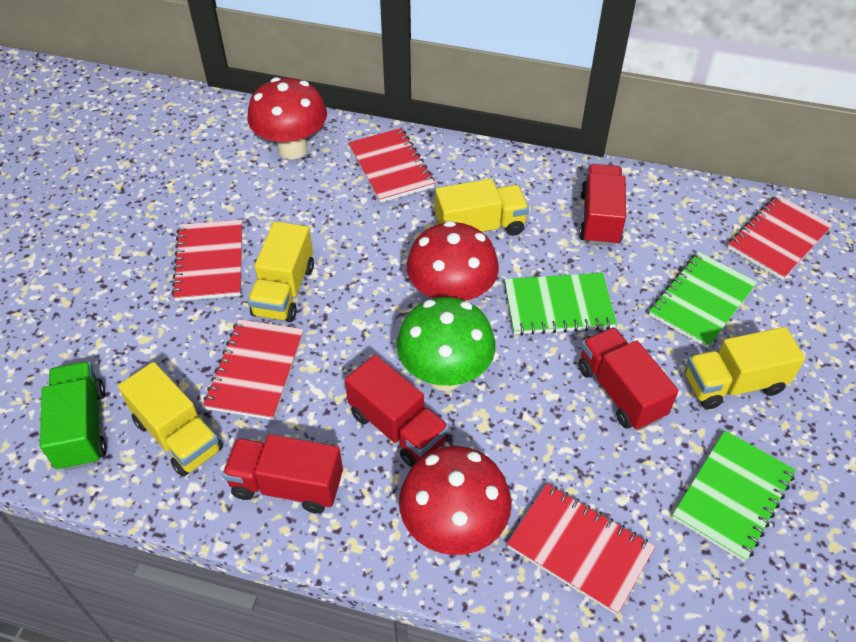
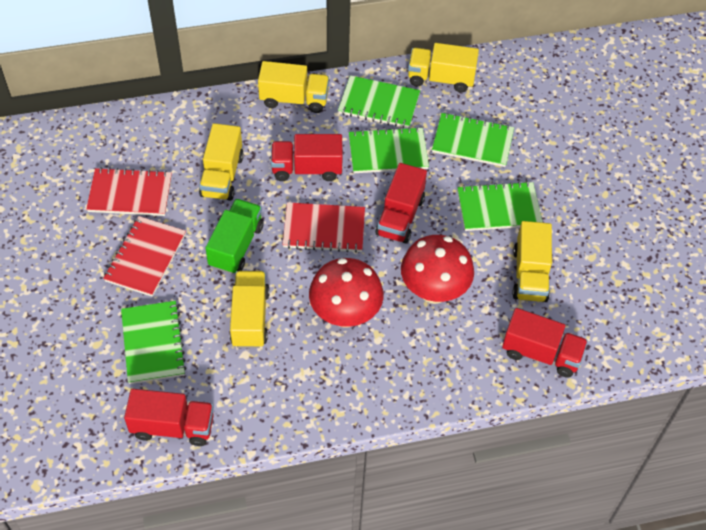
green mushroom: 1 -> 0
green notebook: 3 -> 5
red mushroom: 3 -> 2
red notebook: 5 -> 3
yellow truck: 4 -> 5

